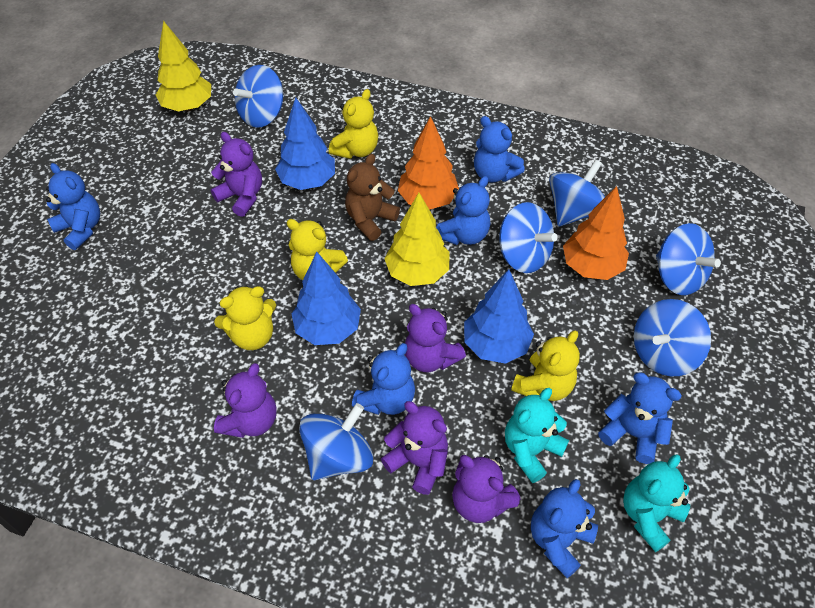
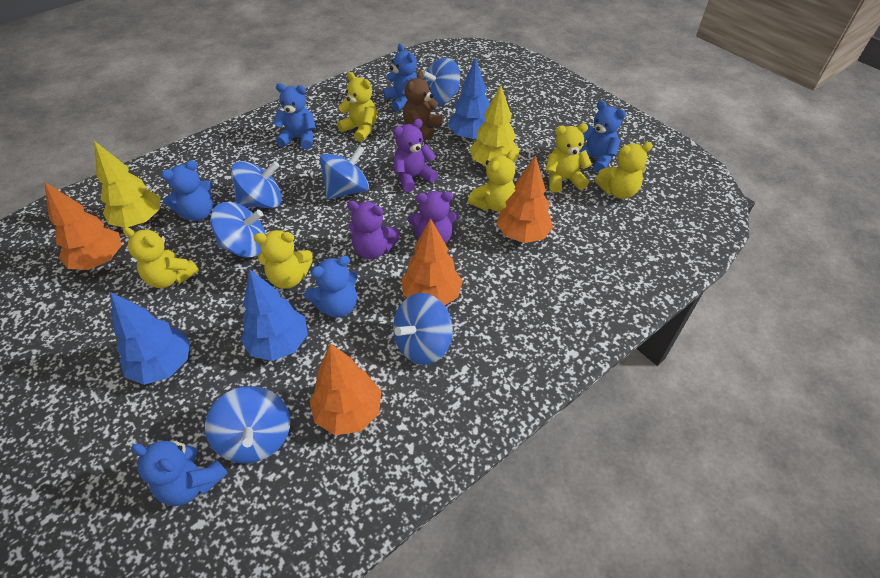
orange tree: 2 -> 4
purple teddy bear: 5 -> 3
turquoise teddy bear: 2 -> 0
yellow teddy bear: 4 -> 6

